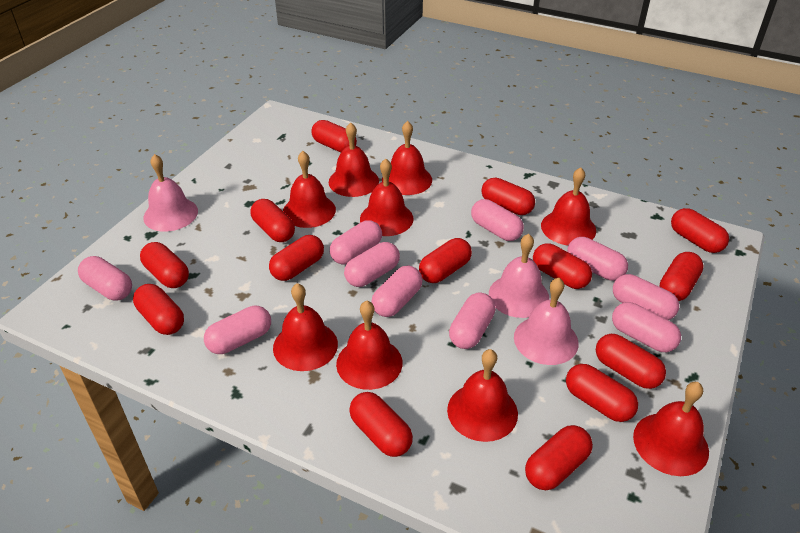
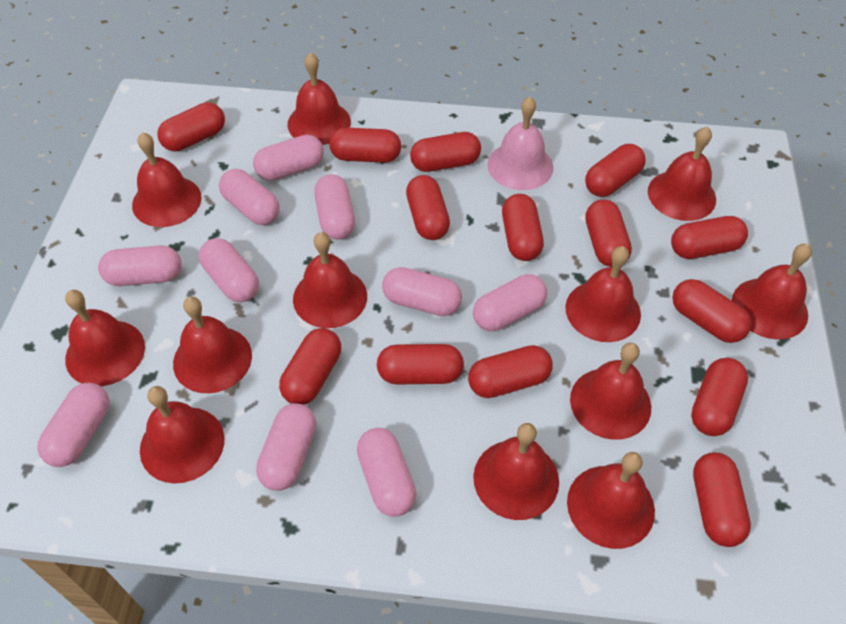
pink bell: 3 -> 1
red bell: 9 -> 12

